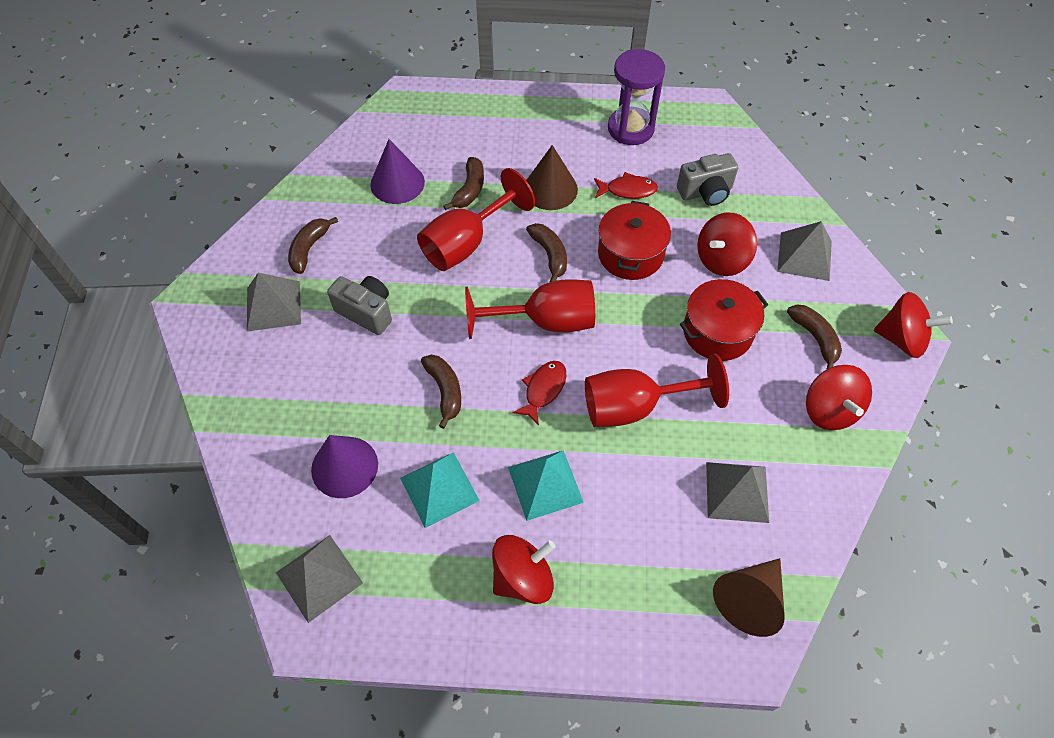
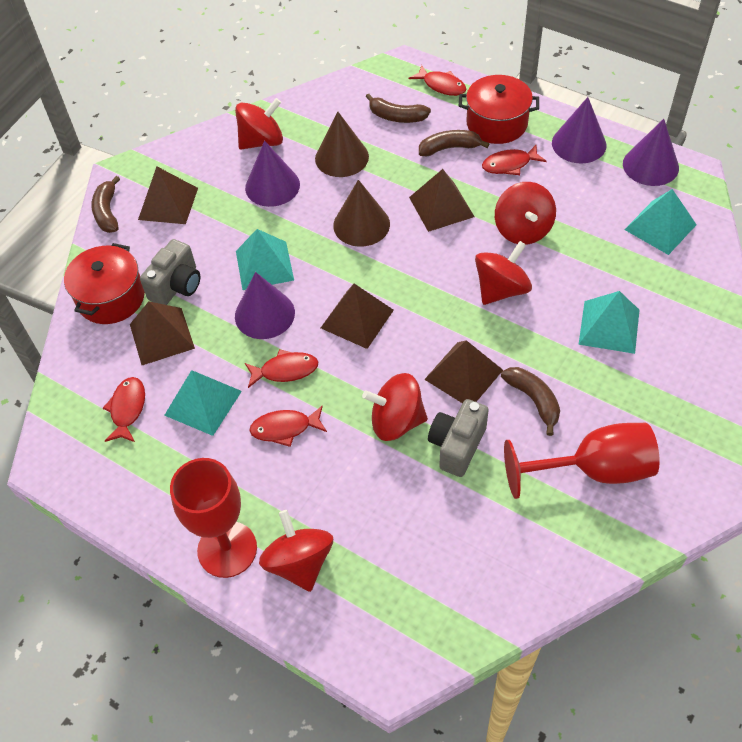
brown banana: 5 -> 4
brown pyramid: 0 -> 5
grey pyramid: 4 -> 0
purple cone: 2 -> 4
purple hourglass: 1 -> 0
red fish: 2 -> 5
red goblet: 3 -> 2
red spinning top: 4 -> 5
turquoise pyramid: 2 -> 4

